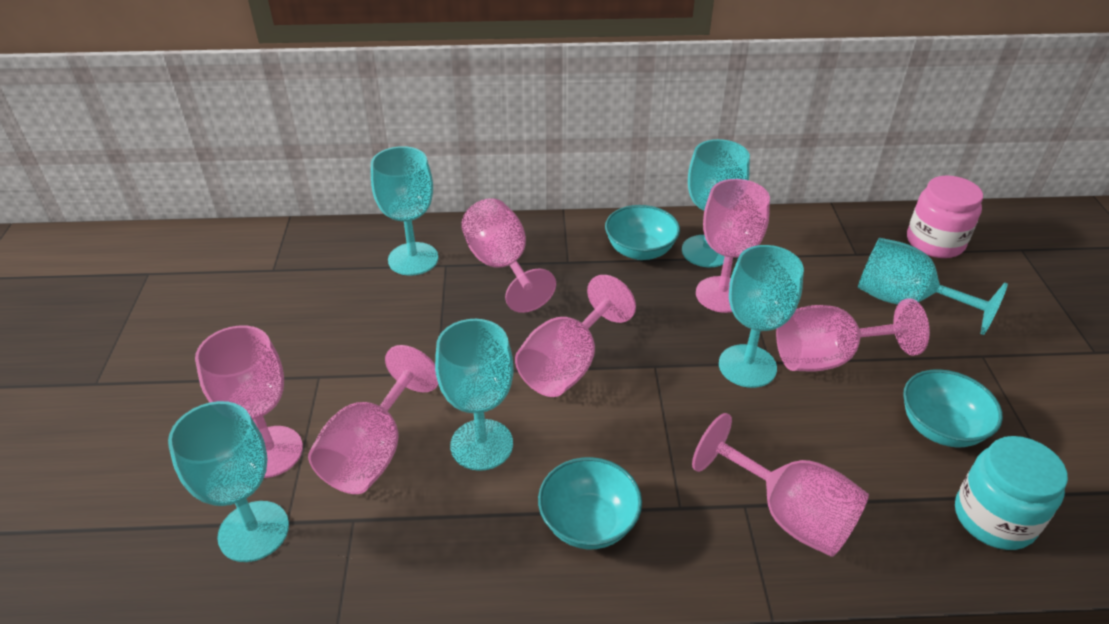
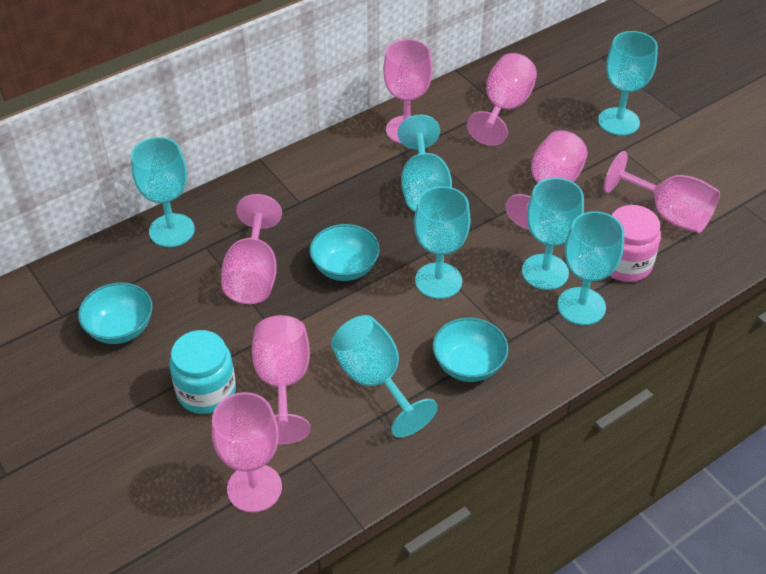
turquoise goblet: 6 -> 7

